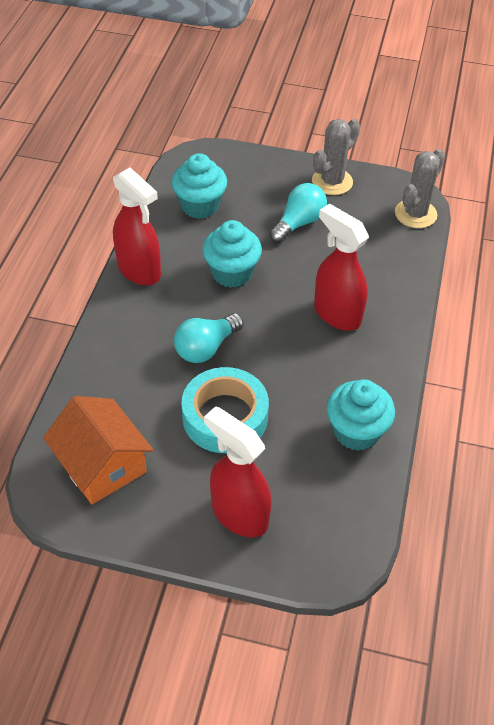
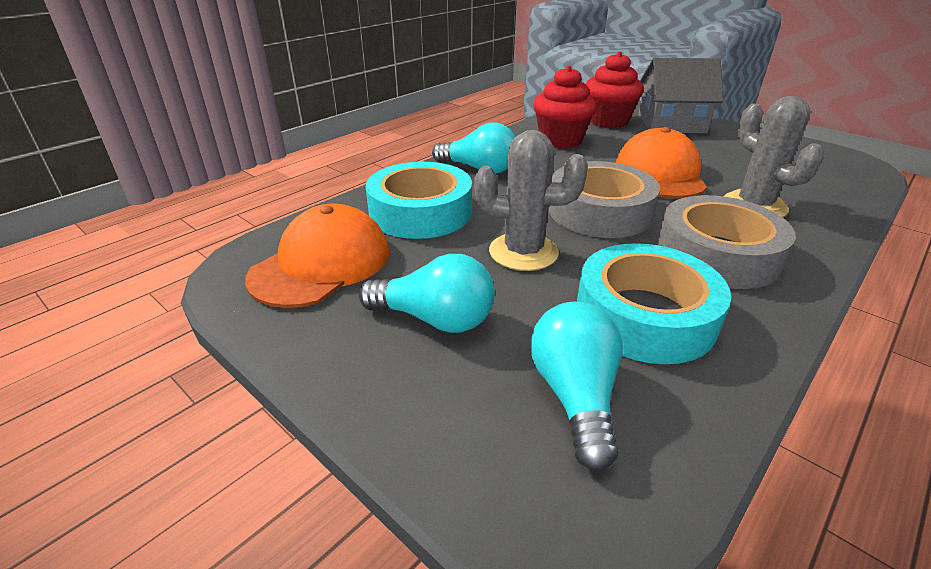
grey house: 0 -> 1
grey tape: 0 -> 2
orange cap: 0 -> 2
orange house: 1 -> 0
red cupcake: 0 -> 2
red spray bottle: 3 -> 0
turquoise cupcake: 3 -> 0
turquoise light bulb: 2 -> 3
turquoise tape: 1 -> 2

